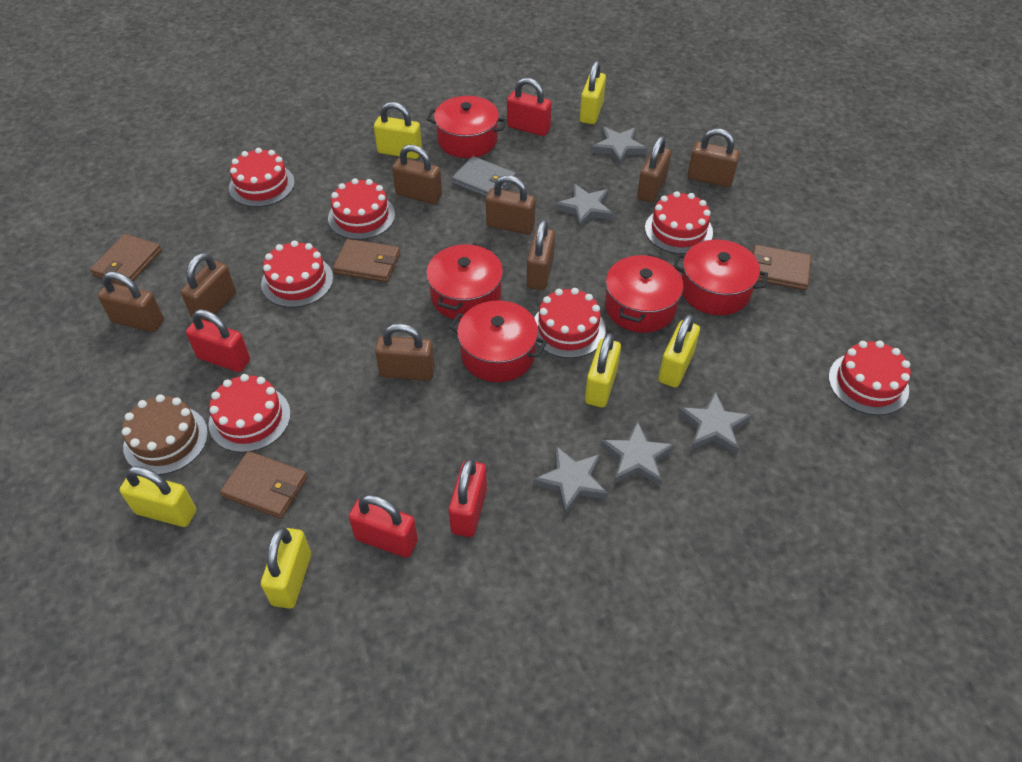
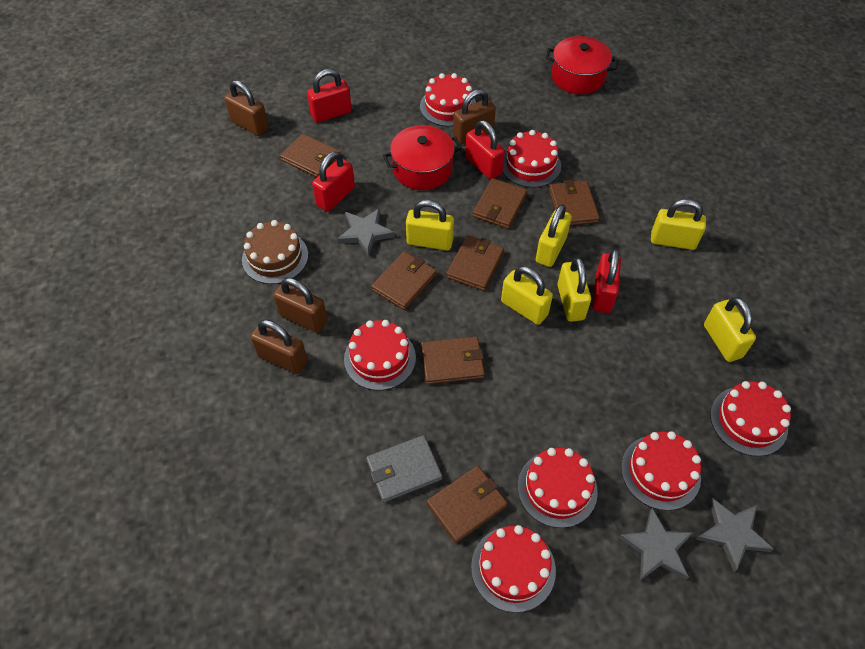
brown padlock: 8 -> 4
brown wallet: 4 -> 7
grey star: 5 -> 3
red pot: 5 -> 2

